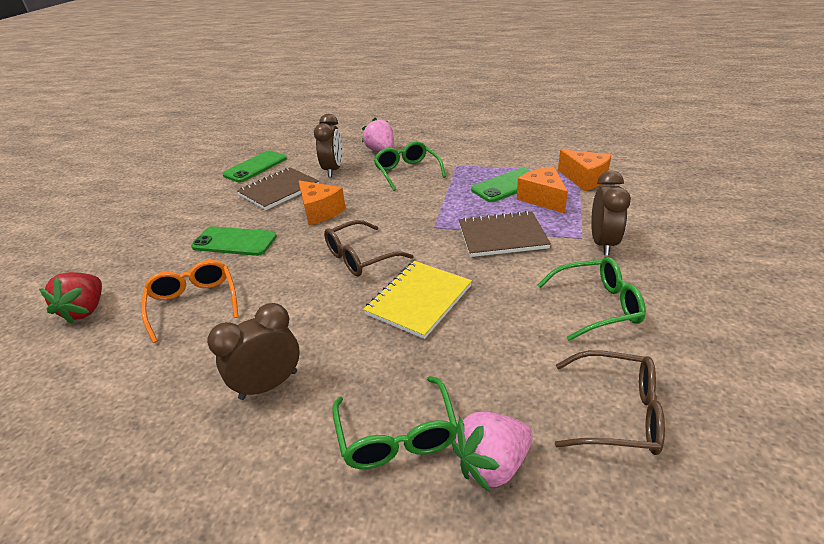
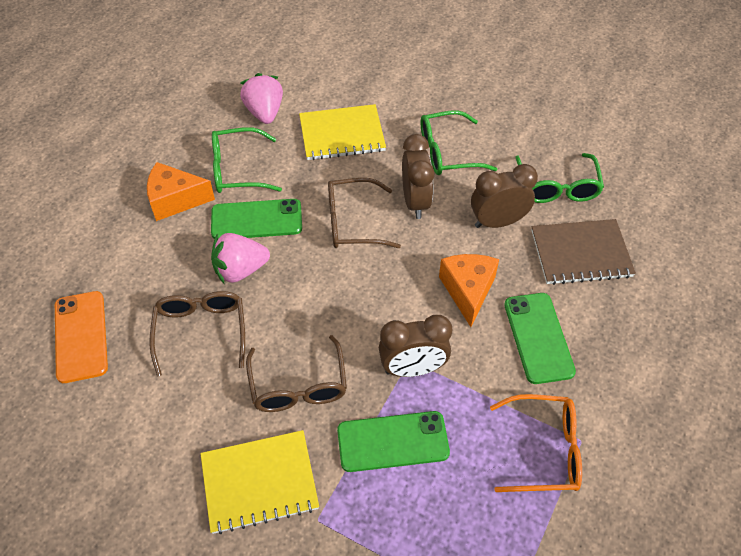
brown glasses: 2 -> 3
brown notebook: 2 -> 1
orange cheese: 3 -> 2
orange phone: 0 -> 1
red strawberry: 1 -> 0
yellow notebook: 1 -> 2

